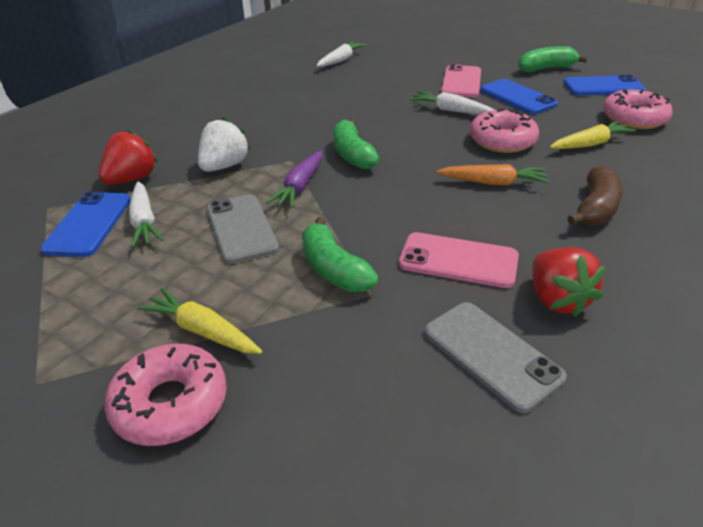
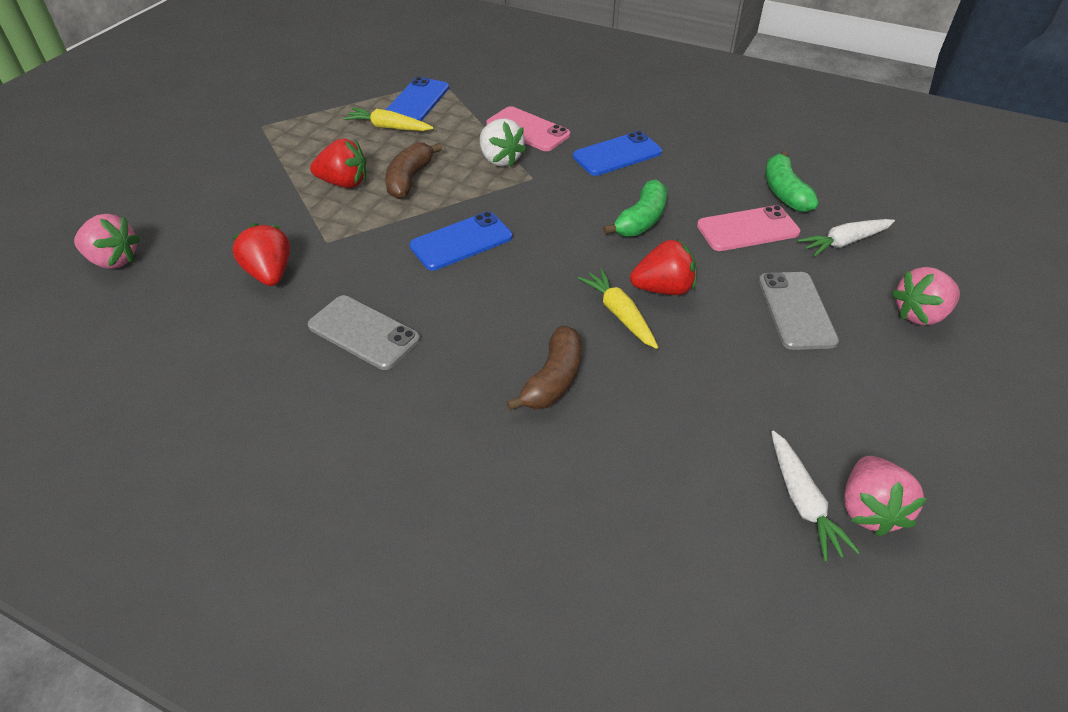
brown banana: 1 -> 2
green banana: 3 -> 2
orange carrot: 1 -> 0
pink donut: 3 -> 0
pink strawberry: 0 -> 3
purple carrot: 1 -> 0
red strawberry: 2 -> 3
white carrot: 3 -> 2

